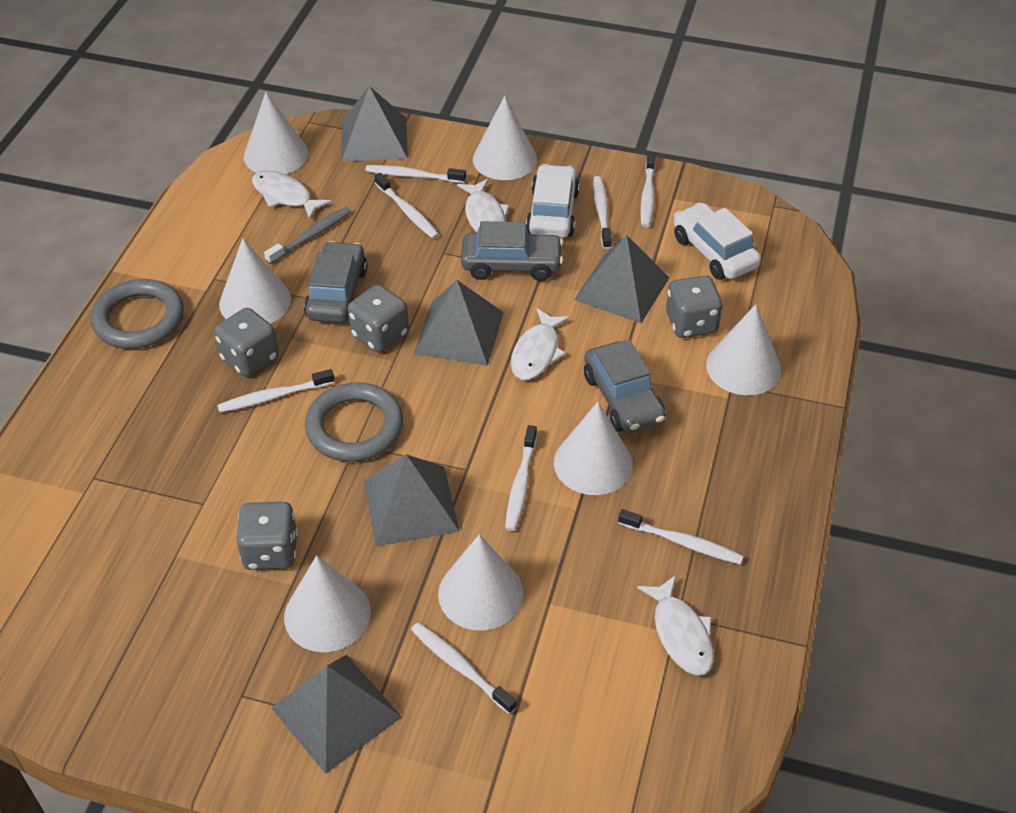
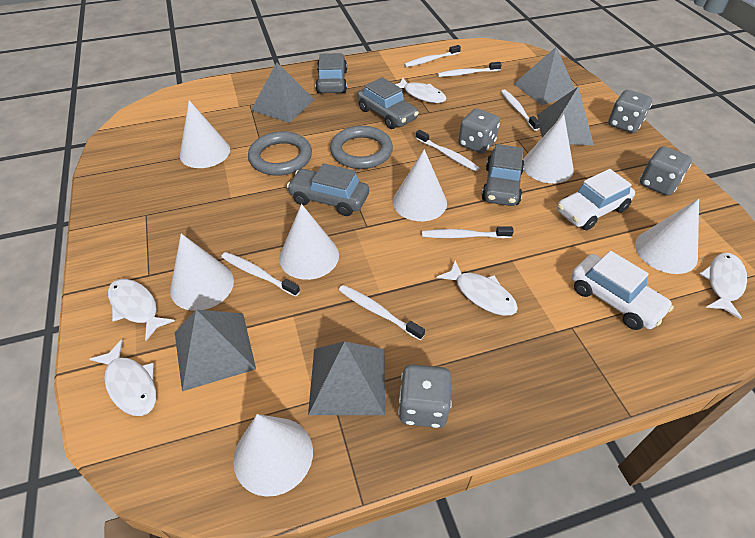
grey car: 3 -> 4
grey toothbrush: 1 -> 0
white fish: 4 -> 5
white toothbrush: 8 -> 7

